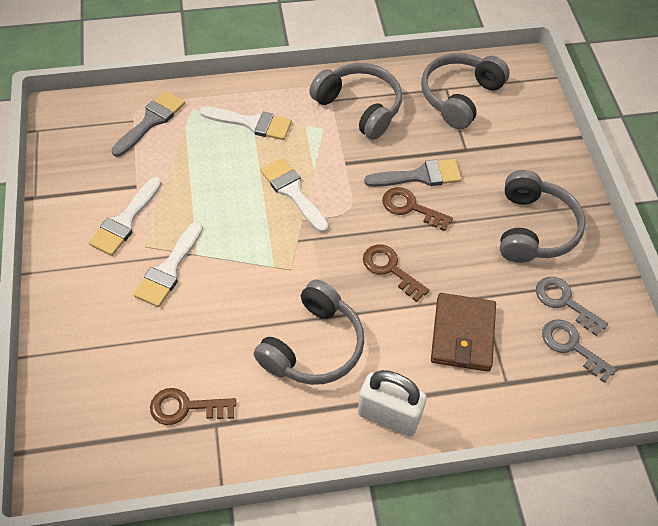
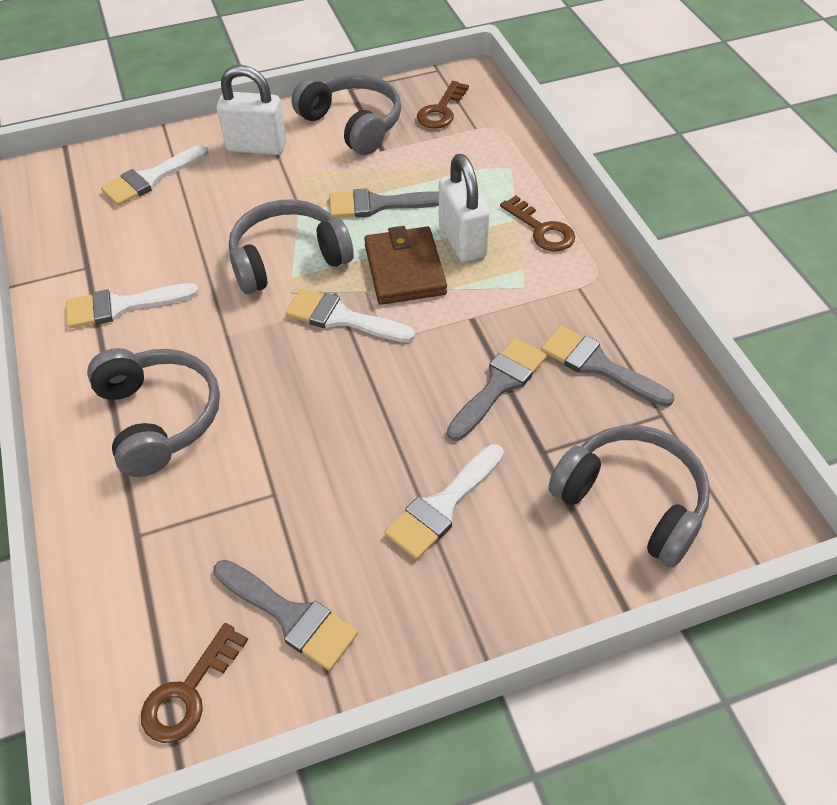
grey brush: 2 -> 4
grey key: 2 -> 0
white padlock: 1 -> 2

